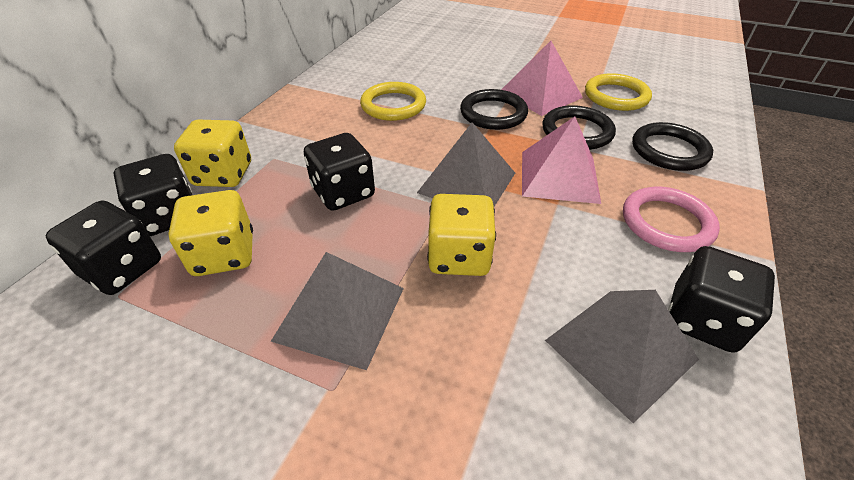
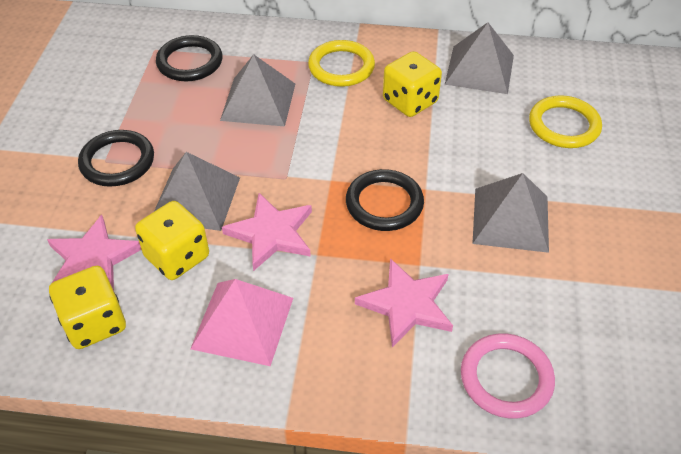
black dice: 4 -> 0
grey pyramid: 3 -> 4
pink pyramid: 2 -> 1
pink star: 0 -> 3

